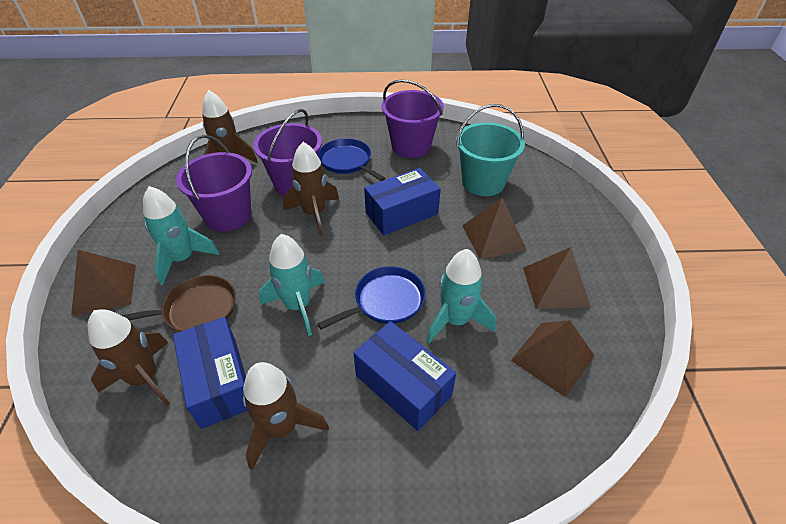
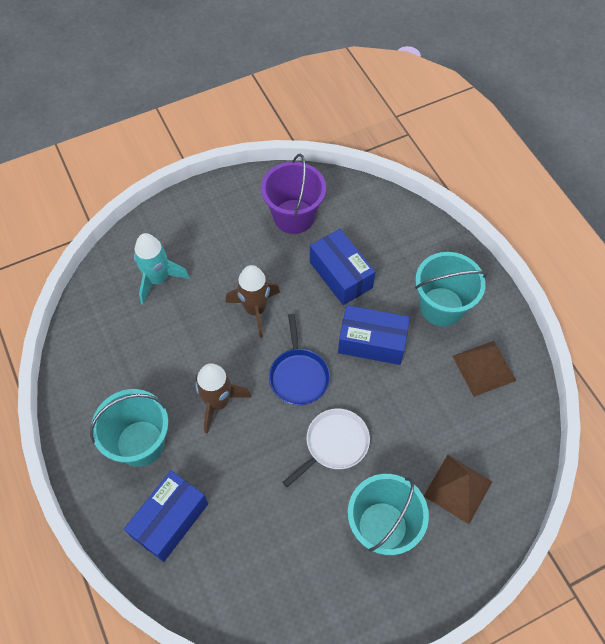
blue pan: 2 -> 1
brown pan: 1 -> 0
brown pyramid: 4 -> 2
brown rocket: 4 -> 2
purple bucket: 3 -> 1
turquoise bucket: 1 -> 3
turquoise rocket: 3 -> 1
white pan: 0 -> 1

